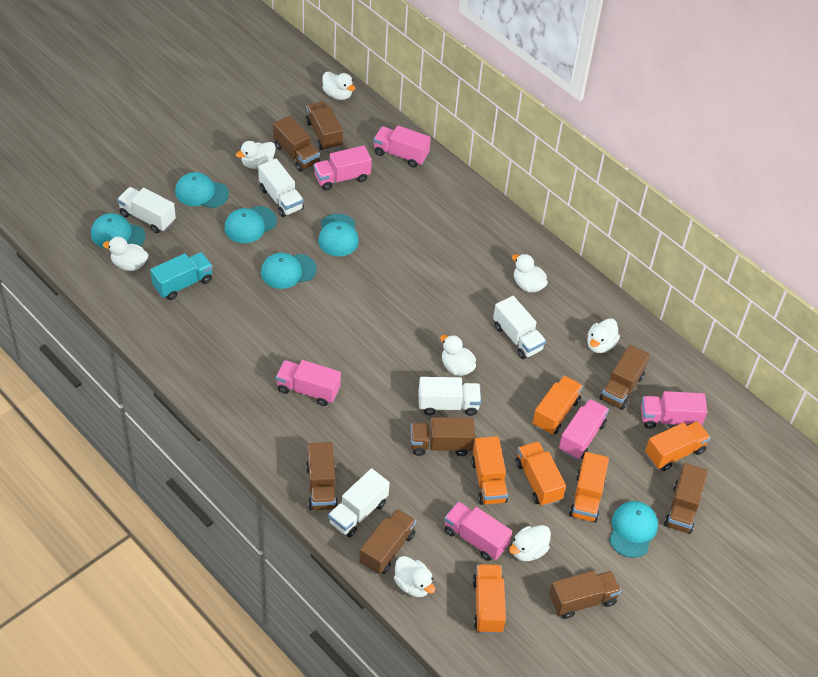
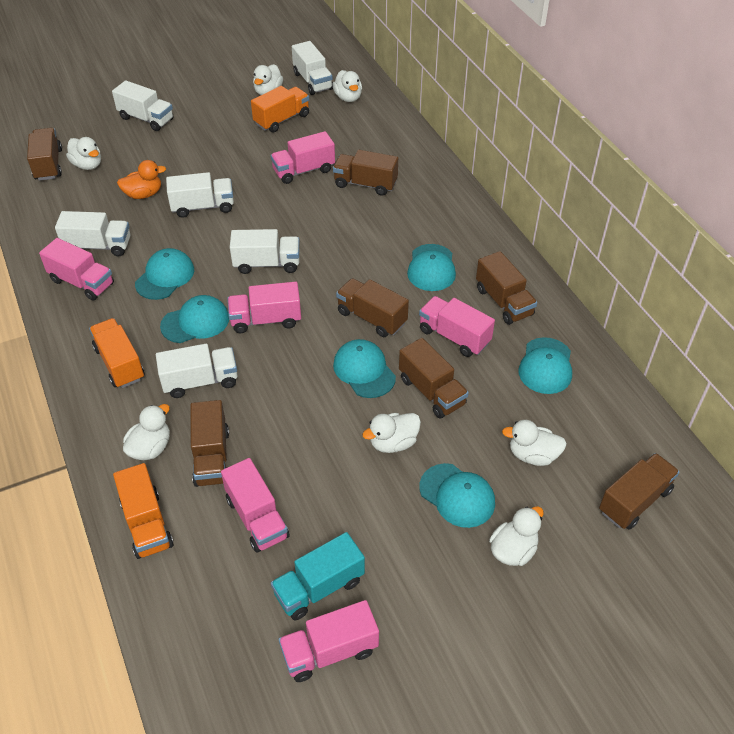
brown truck: 8 -> 7
orange duck: 0 -> 1
orange truck: 6 -> 3
white duck: 8 -> 7
white truck: 5 -> 6

